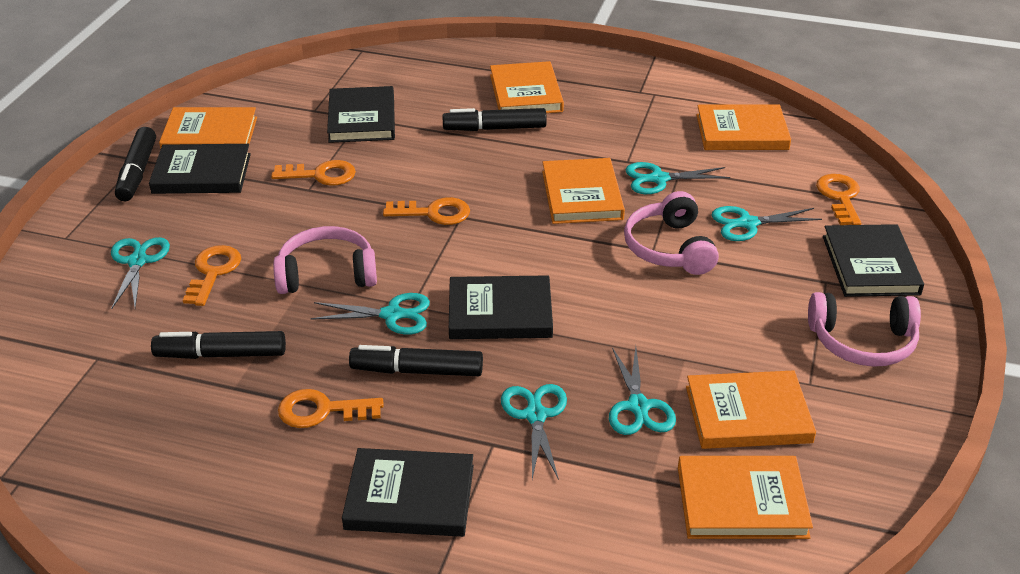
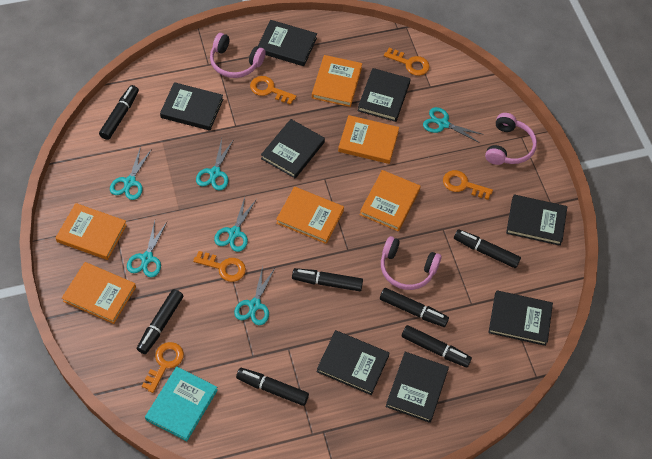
black book: 5 -> 8
black marker: 4 -> 7
turquoise book: 0 -> 1

